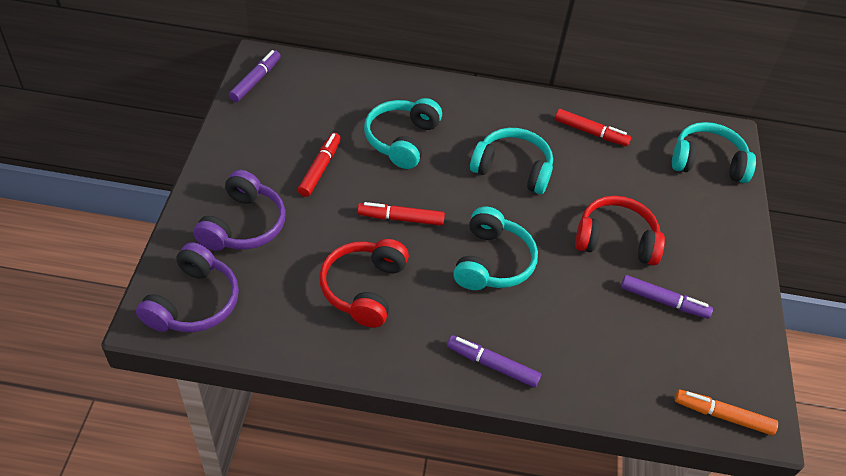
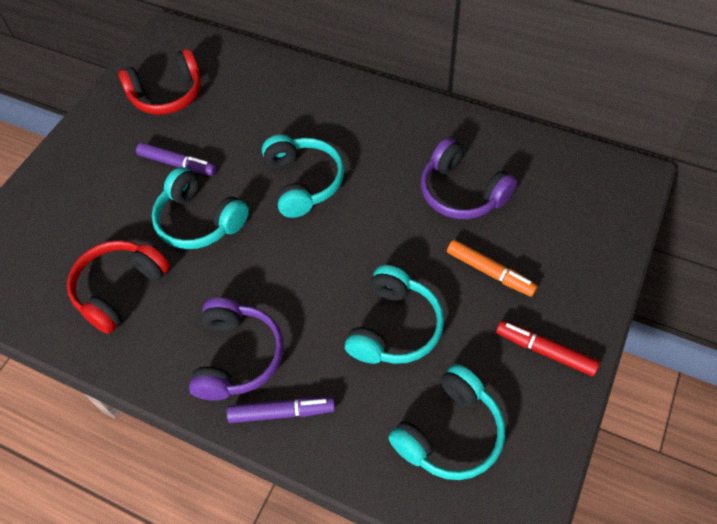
purple marker: 3 -> 2
red marker: 3 -> 1

